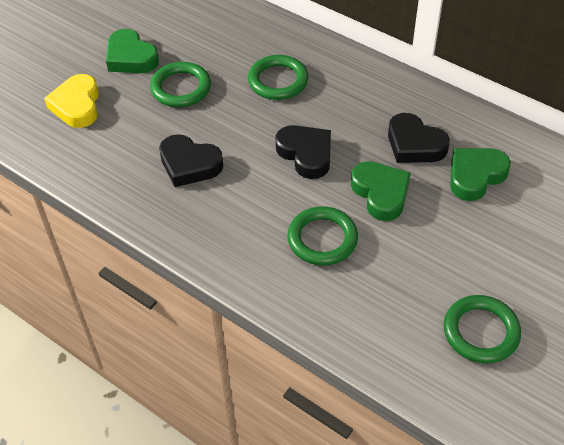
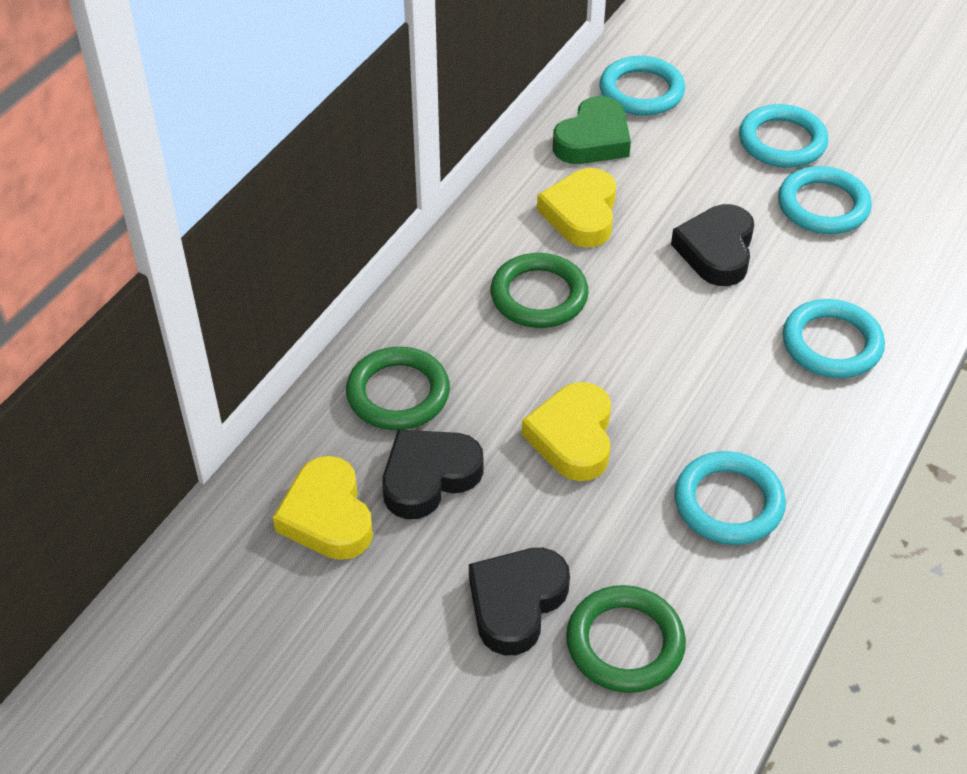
green heart: 3 -> 1
green ring: 4 -> 3
turquoise ring: 0 -> 5
yellow heart: 1 -> 3

